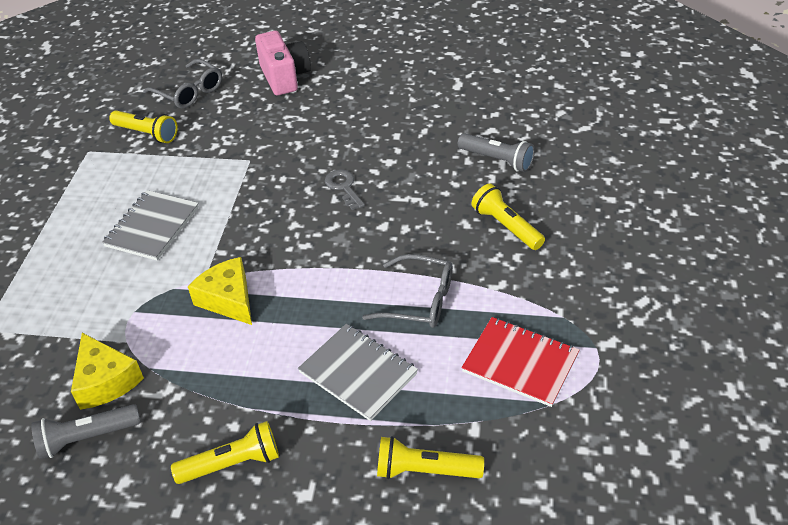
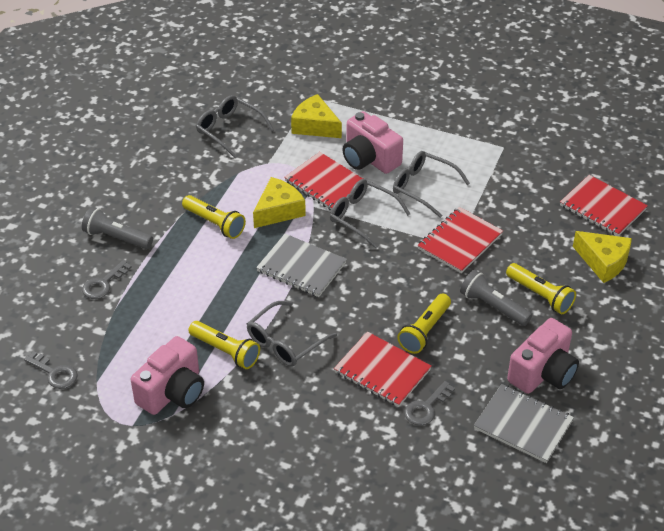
grey glasses: 2 -> 4
grey key: 1 -> 3
pink camera: 1 -> 3
red notebook: 1 -> 4
yellow cheese: 2 -> 3

